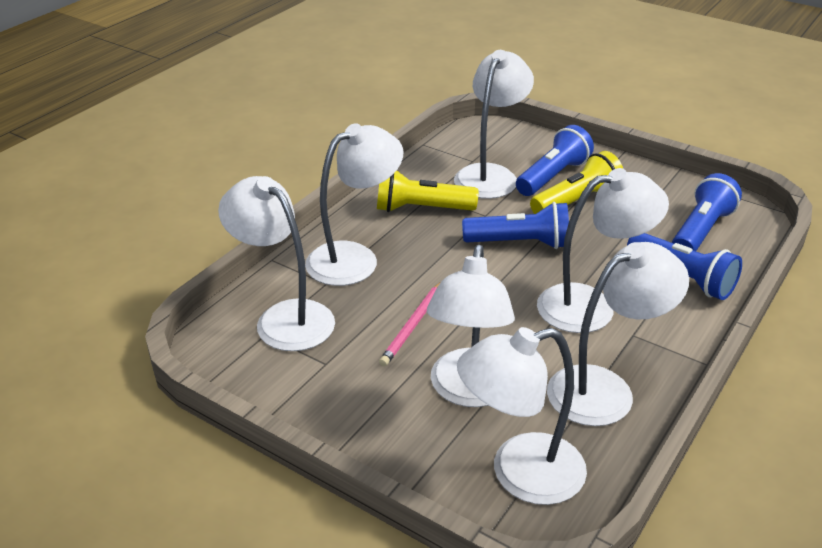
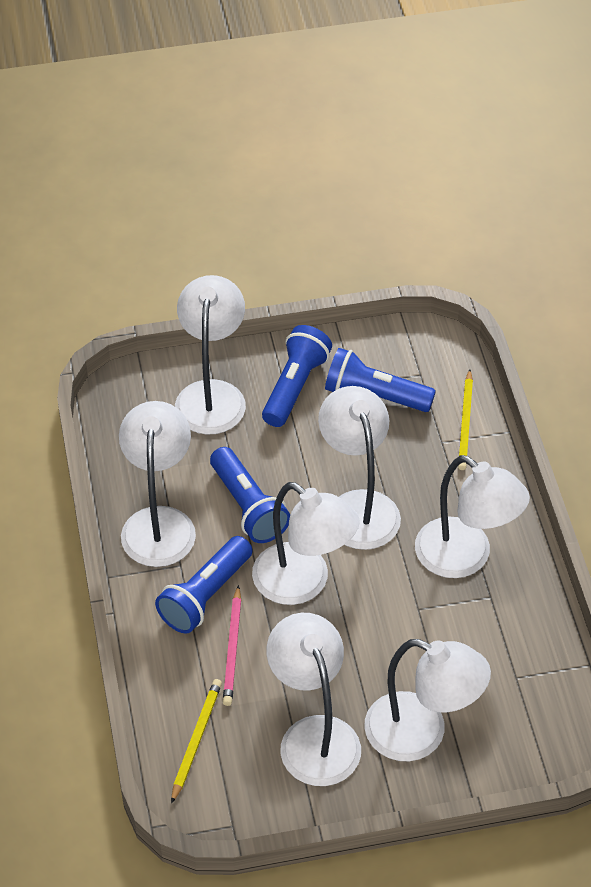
yellow flashlight: 2 -> 0
yellow pencil: 0 -> 2

